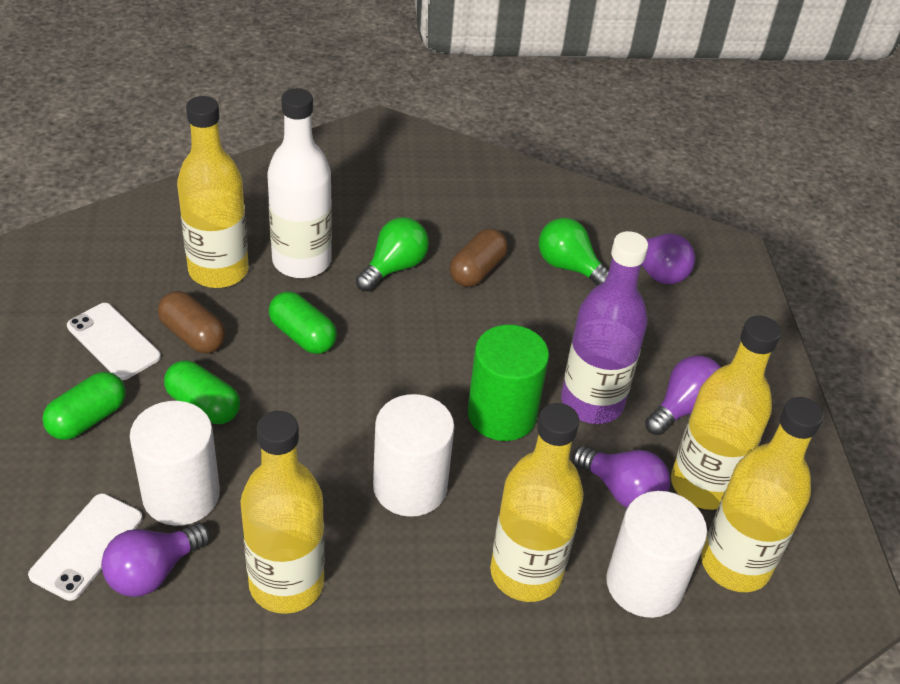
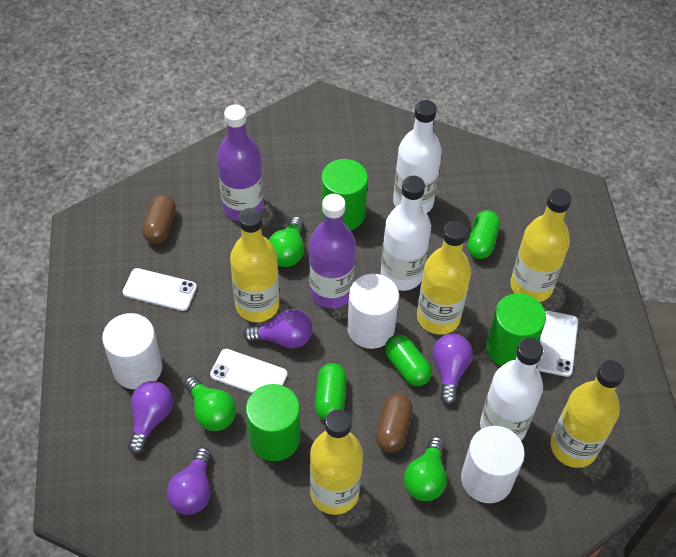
green cylinder: 1 -> 3
green light bulb: 2 -> 3
purple bottle: 1 -> 2
white bottle: 1 -> 3
white phone: 2 -> 3

